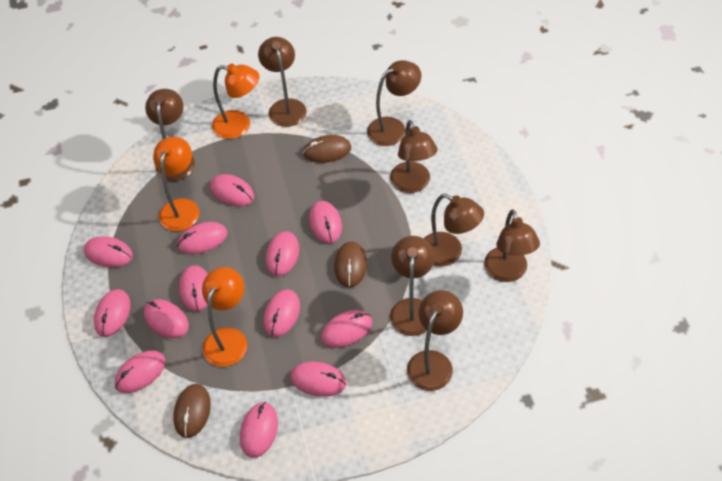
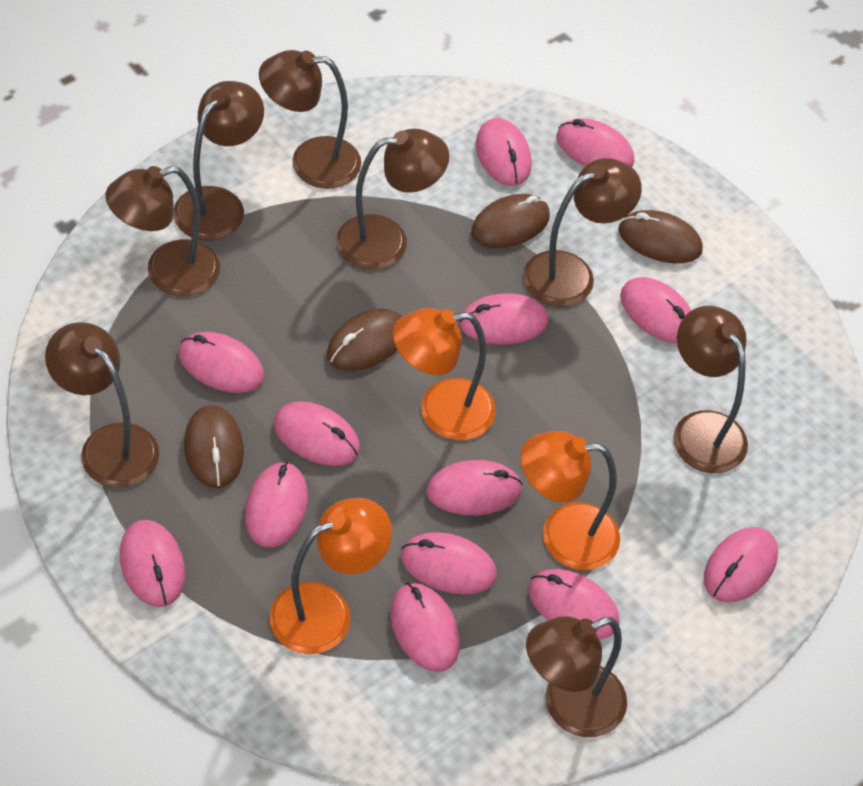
brown mouse: 3 -> 4

